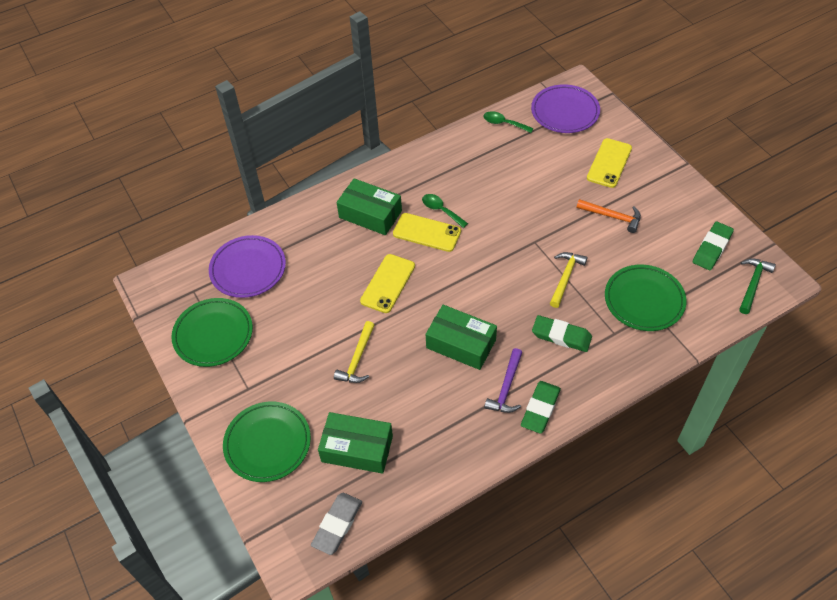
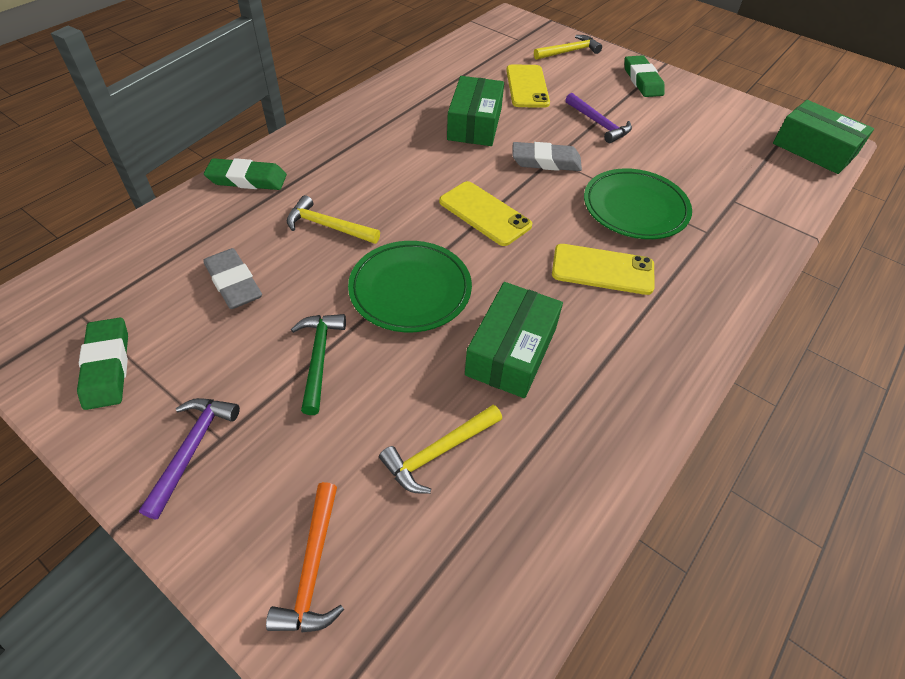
green plate: 3 -> 2
green spoon: 2 -> 0
grey eraser: 1 -> 2
purple hammer: 1 -> 2
purple plate: 2 -> 0
yellow hammer: 2 -> 3

